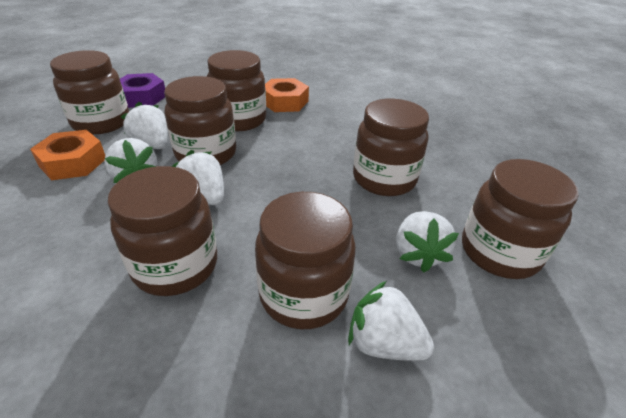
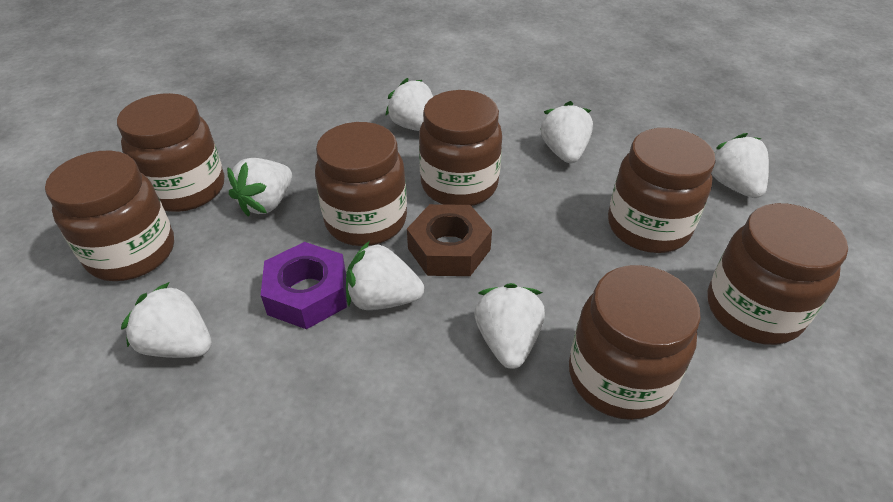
brown nut: 0 -> 1
orange nut: 2 -> 0
white strawberry: 5 -> 7

